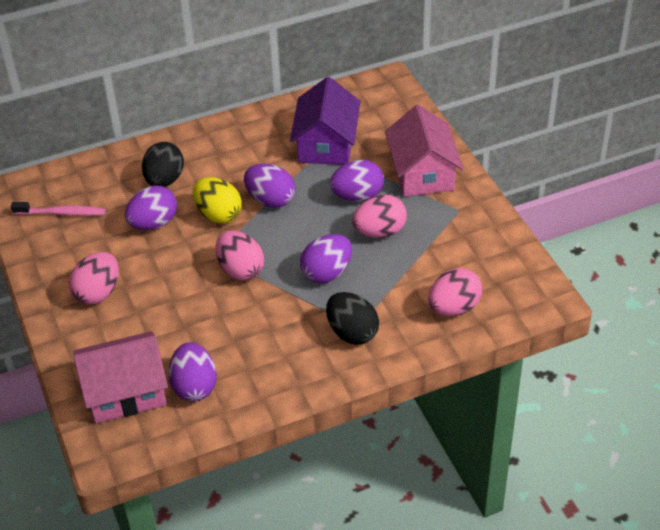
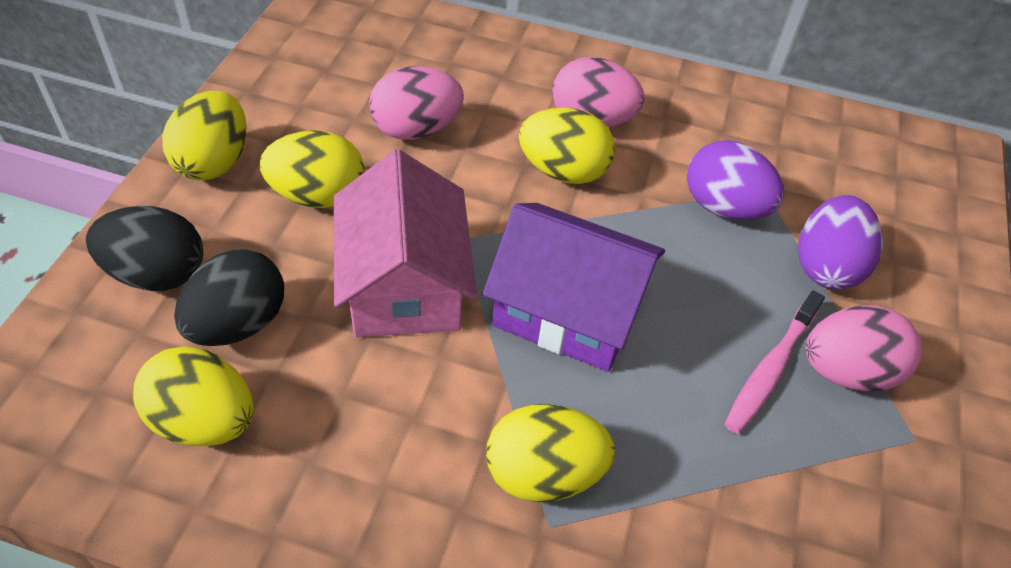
pink egg: 4 -> 3
pink house: 2 -> 1
purple egg: 5 -> 2
yellow egg: 1 -> 5

